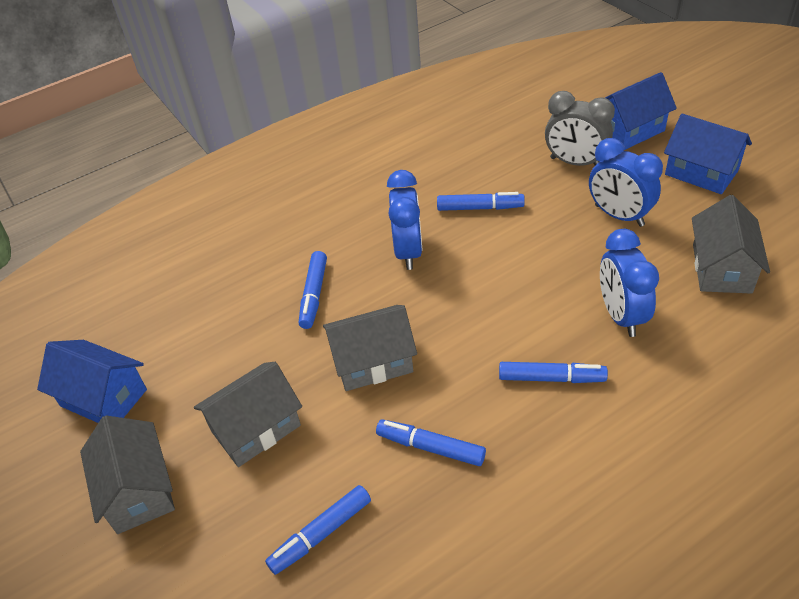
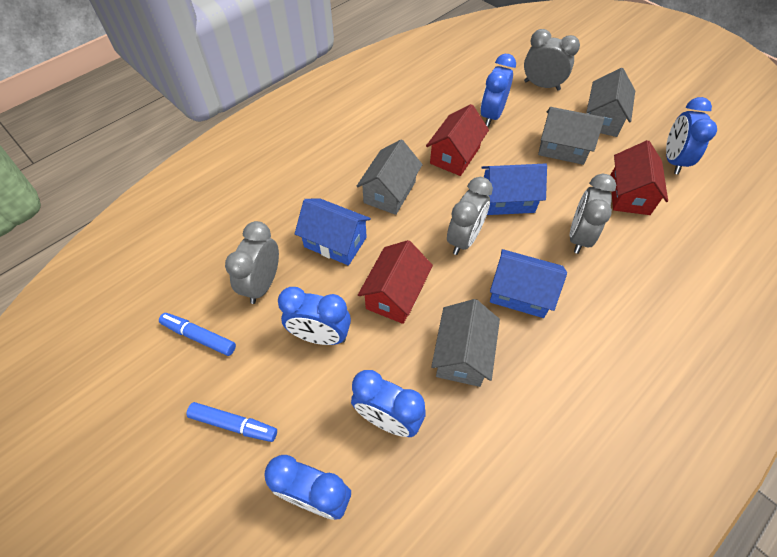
blue clock: 3 -> 5
blue marker: 5 -> 2
grey clock: 1 -> 4
red house: 0 -> 3

